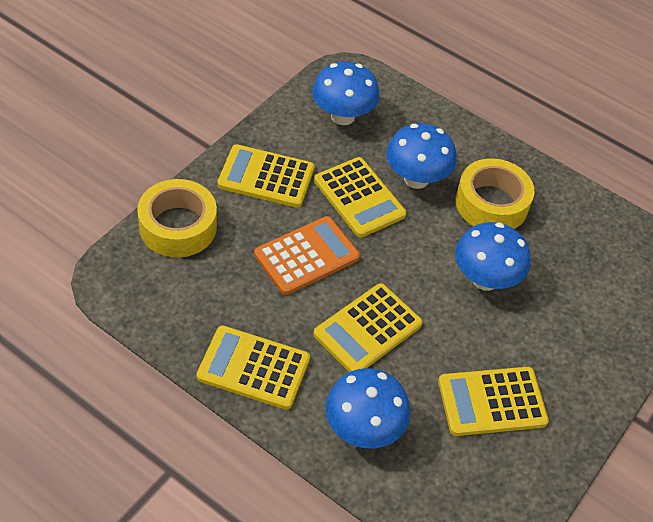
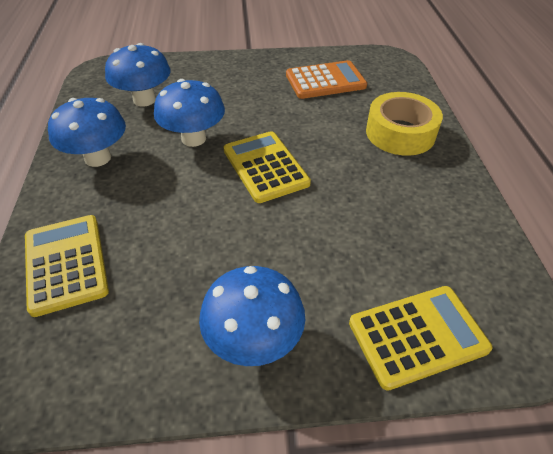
yellow calculator: 5 -> 3
yellow tape: 2 -> 1

